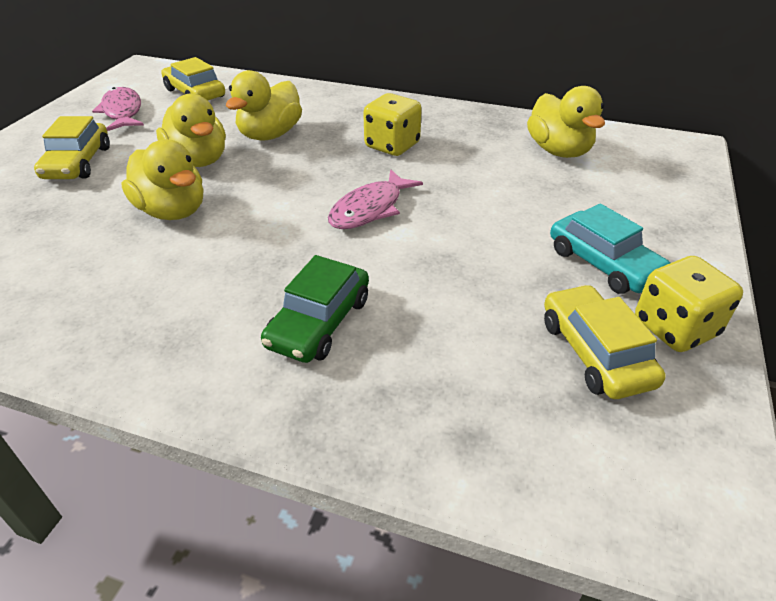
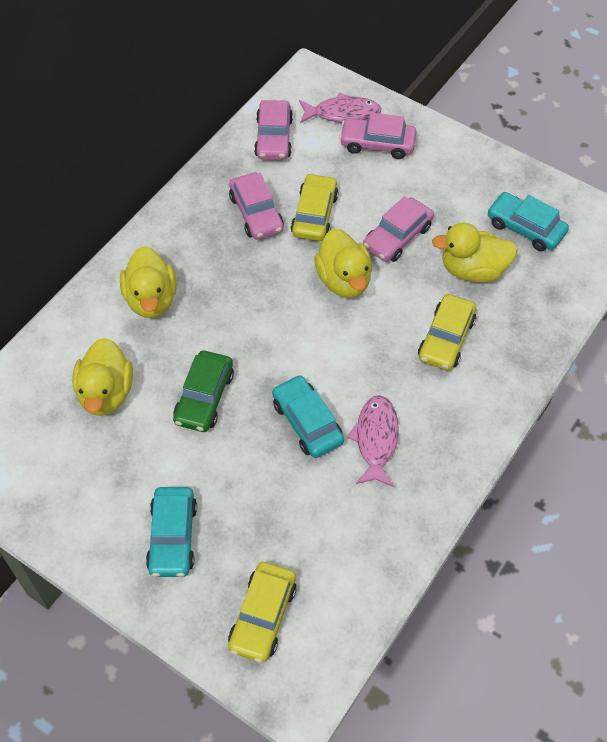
pink car: 0 -> 4
turquoise car: 1 -> 3
yellow dice: 2 -> 0

